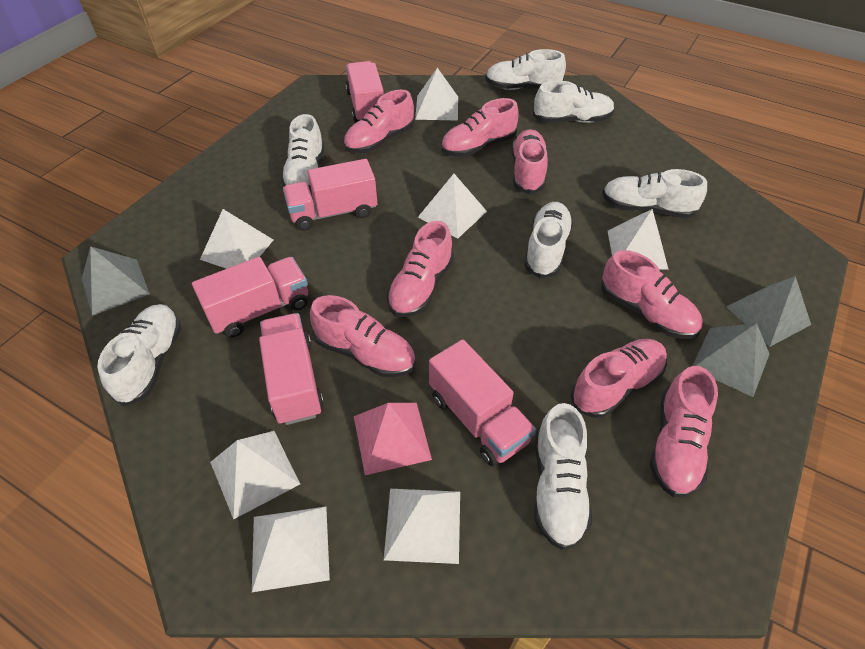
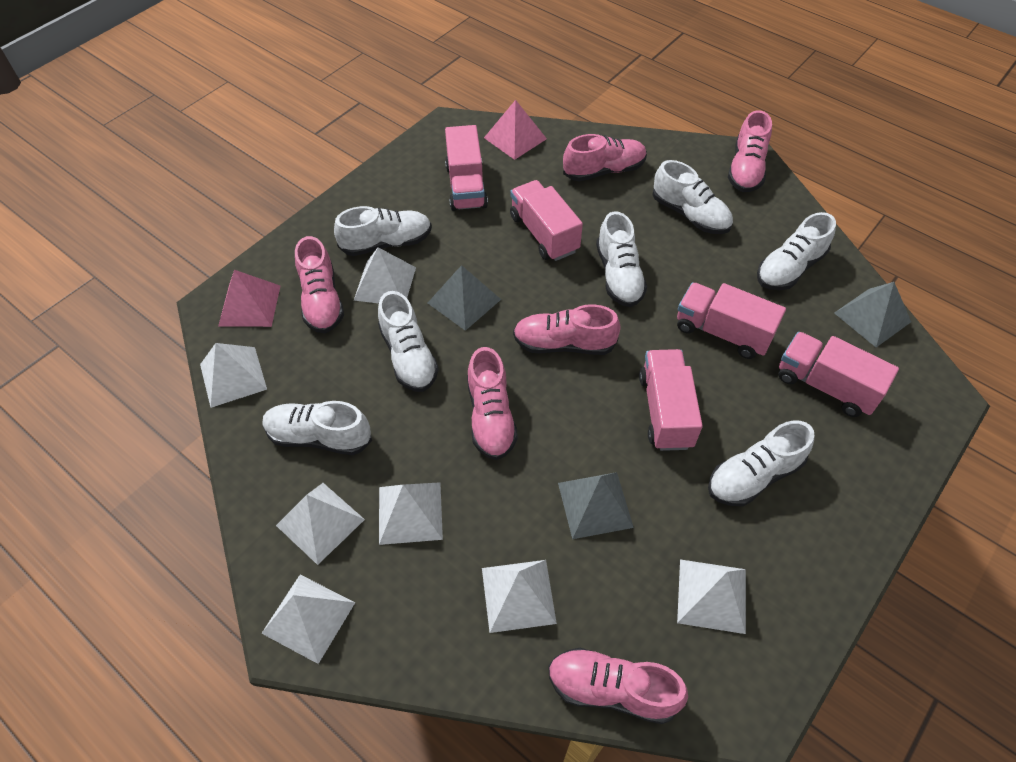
pink pyramid: 1 -> 2
pink shoe: 8 -> 6

